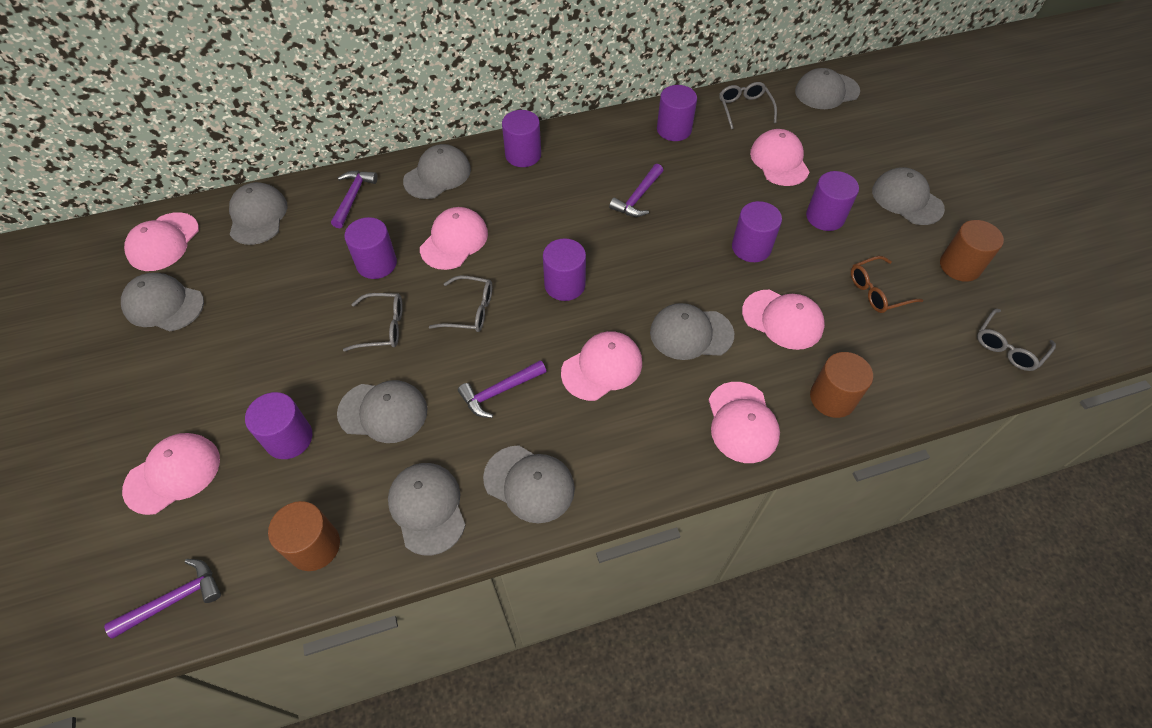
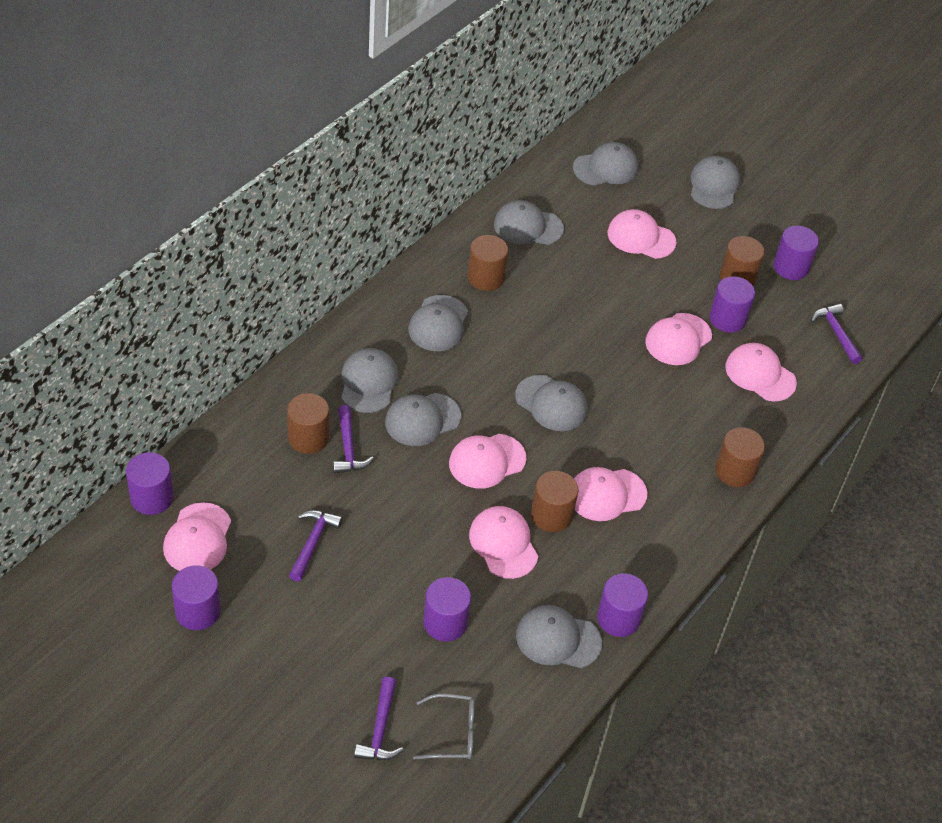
brown cylinder: 3 -> 5
brown glasses: 1 -> 0
grey cap: 9 -> 8
grey glasses: 4 -> 1
purple cylinder: 7 -> 6

